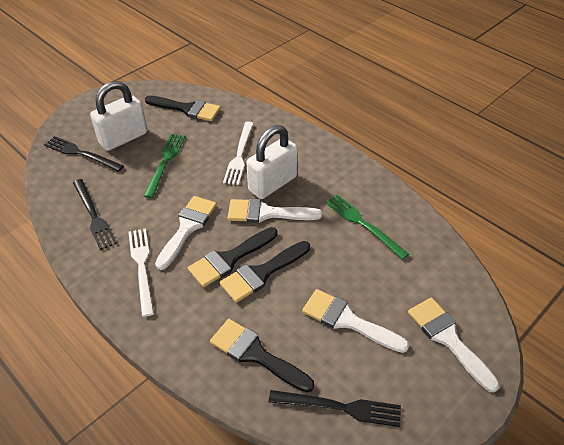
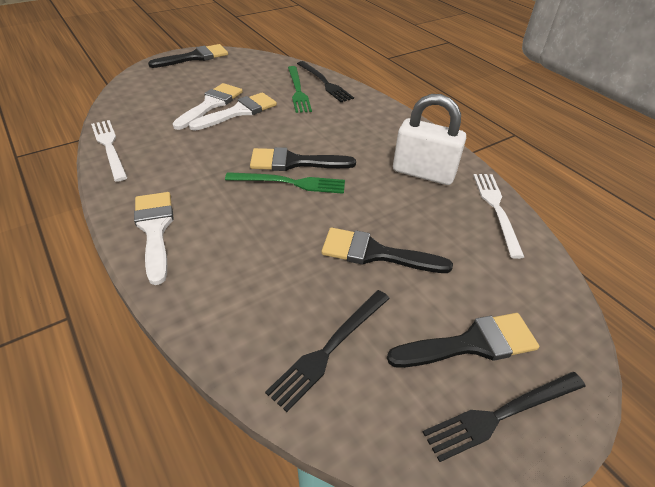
white brush: 4 -> 3
white padlock: 2 -> 1

